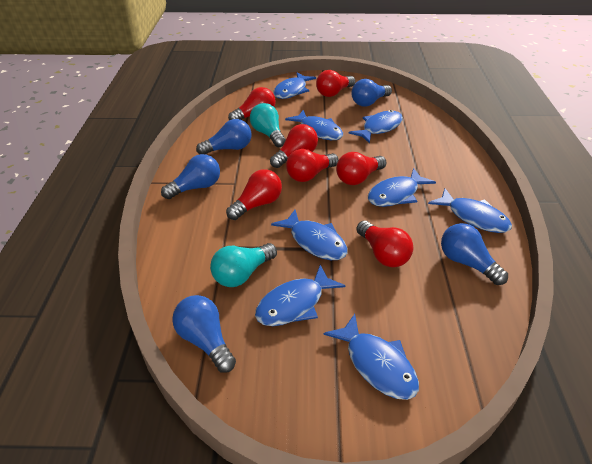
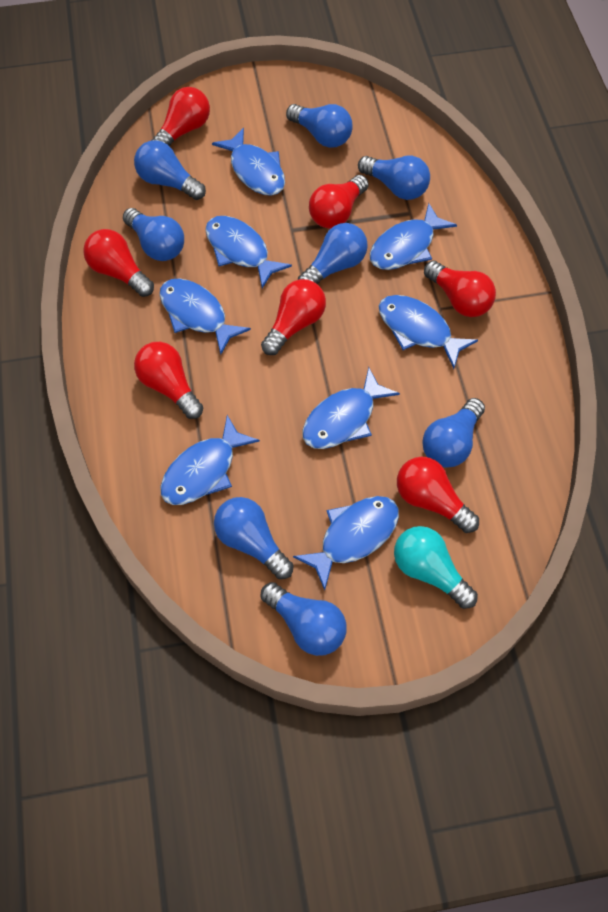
blue light bulb: 5 -> 8
turquoise light bulb: 2 -> 1

